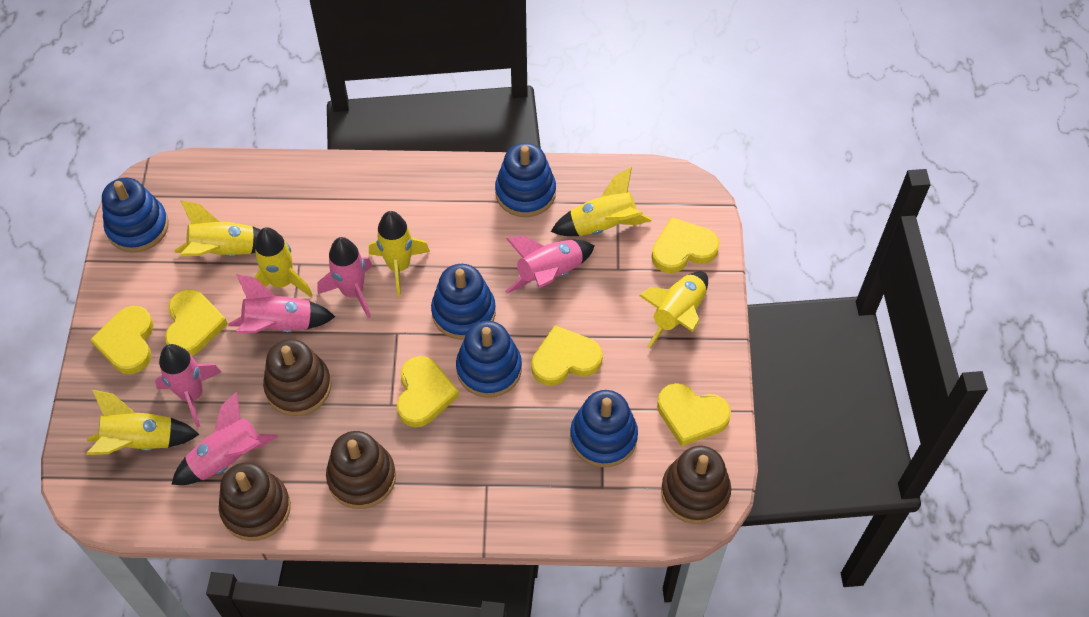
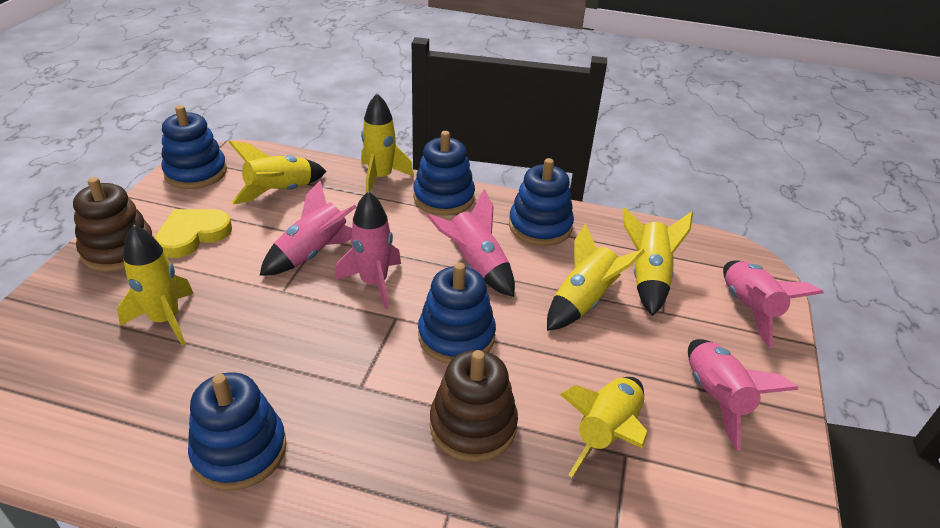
brown stacking toy: 4 -> 2
yellow heart: 6 -> 1

